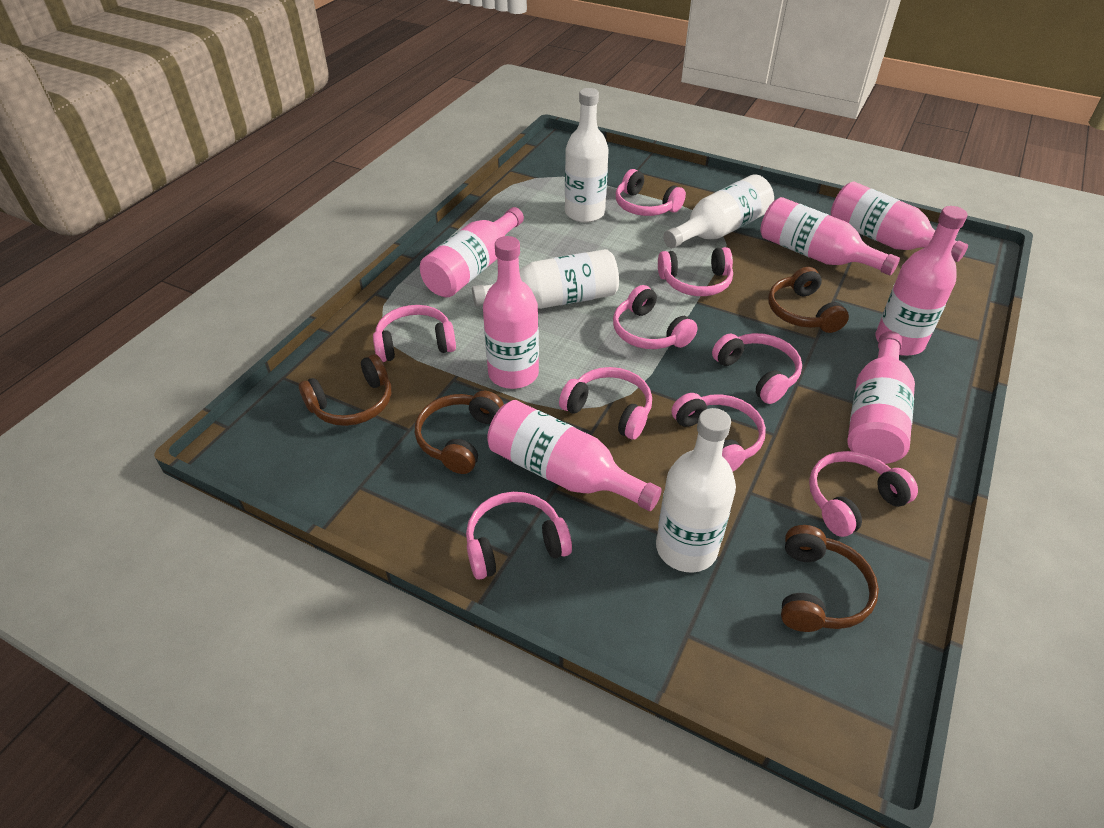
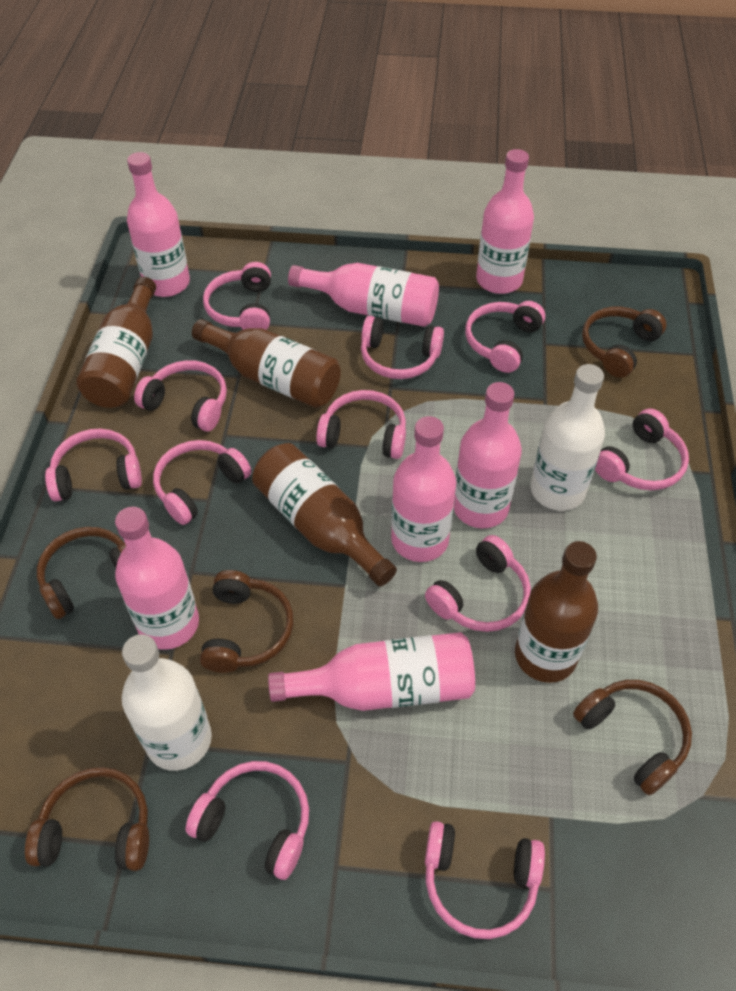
brown bottle: 0 -> 4
brown headphones: 4 -> 5
pink headphones: 9 -> 11
white bottle: 4 -> 2

